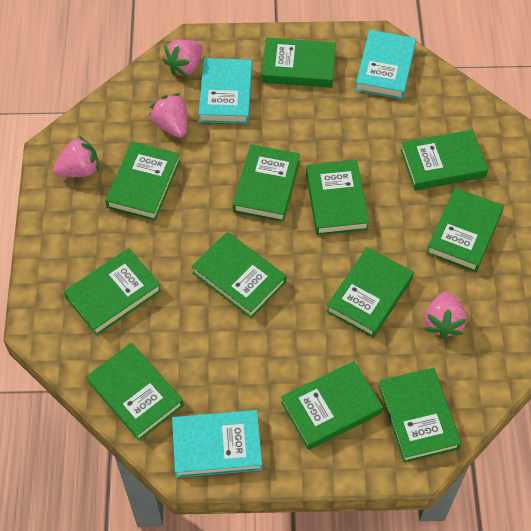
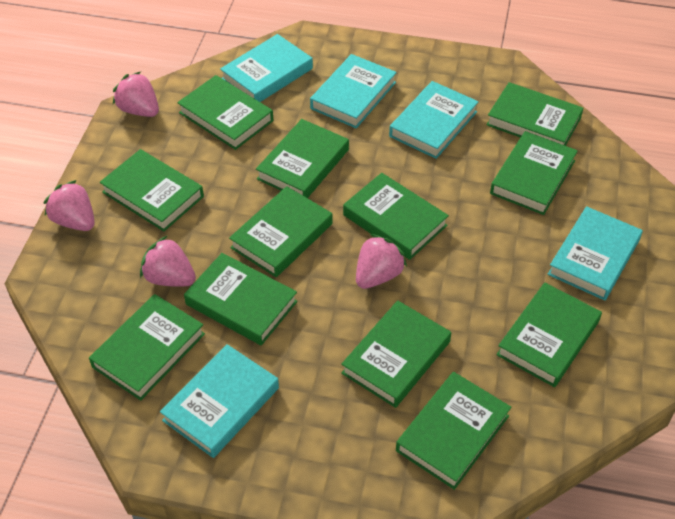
turquoise book: 3 -> 5

